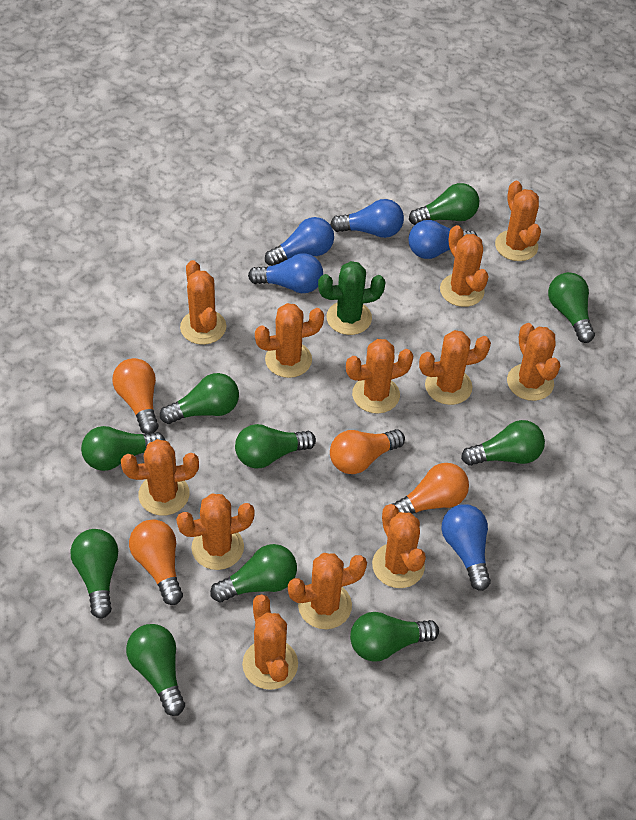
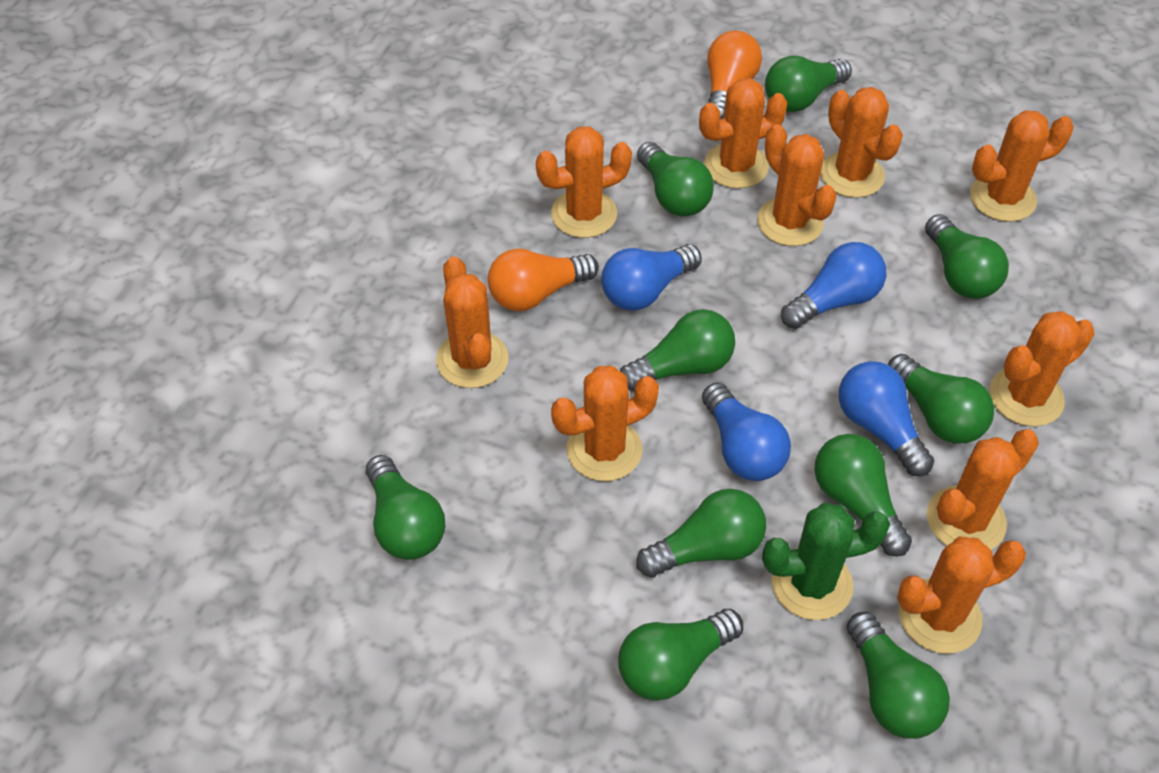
blue light bulb: 5 -> 4
orange cactus: 12 -> 10
orange light bulb: 4 -> 2

